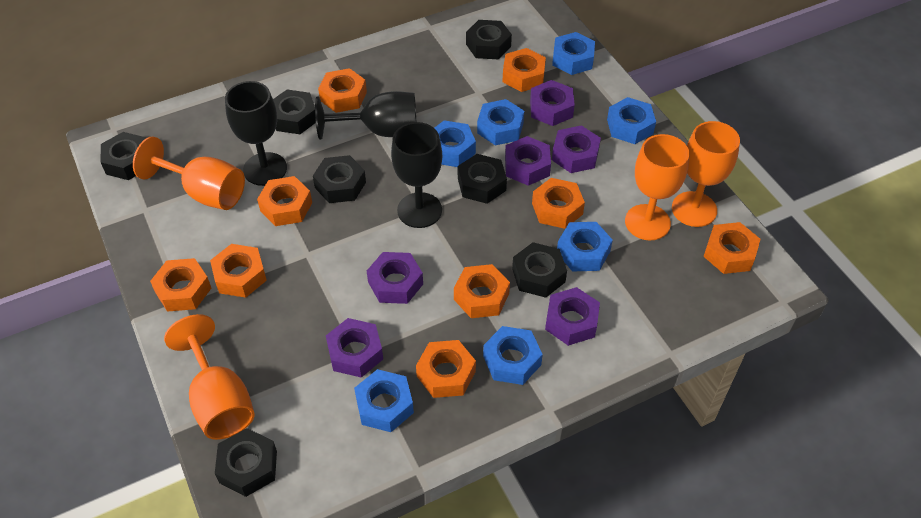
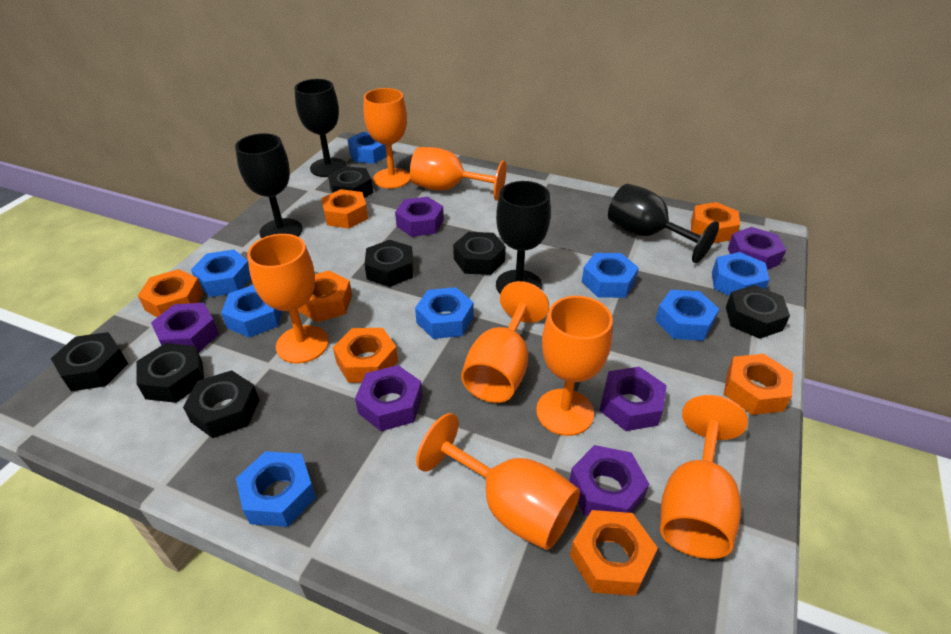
black goblet: 3 -> 4
blue nut: 7 -> 8
orange goblet: 4 -> 7
orange nut: 9 -> 7

